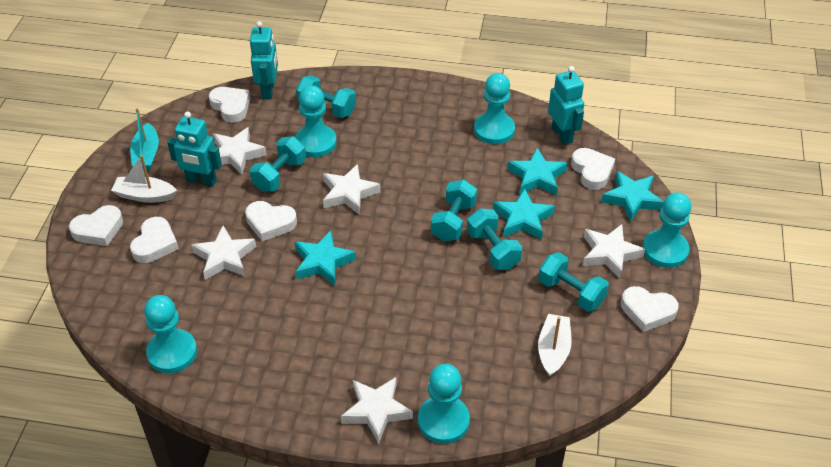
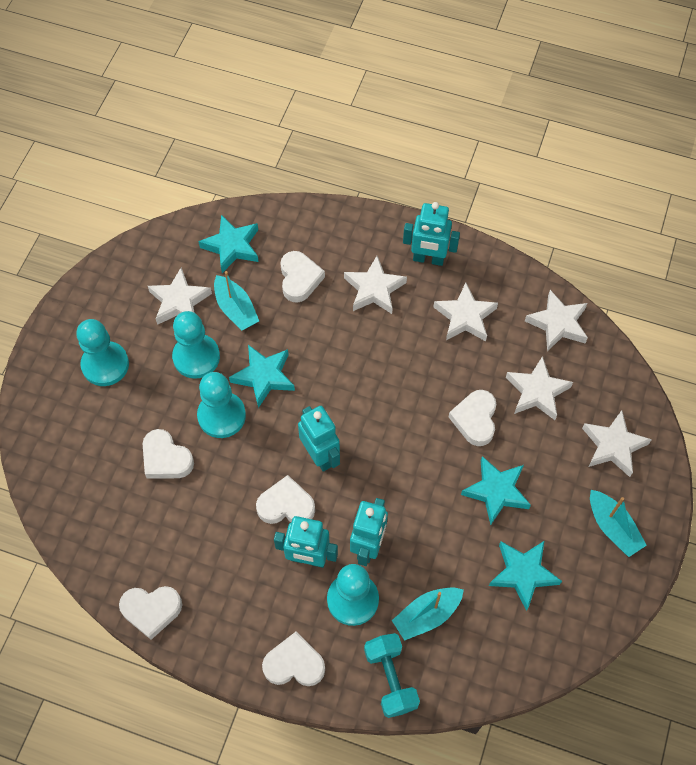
turquoise boat: 1 -> 3
turquoise dumbbell: 5 -> 1
turquoise pawn: 5 -> 4
turquoise robot: 3 -> 4
white boat: 2 -> 0
white star: 5 -> 6

